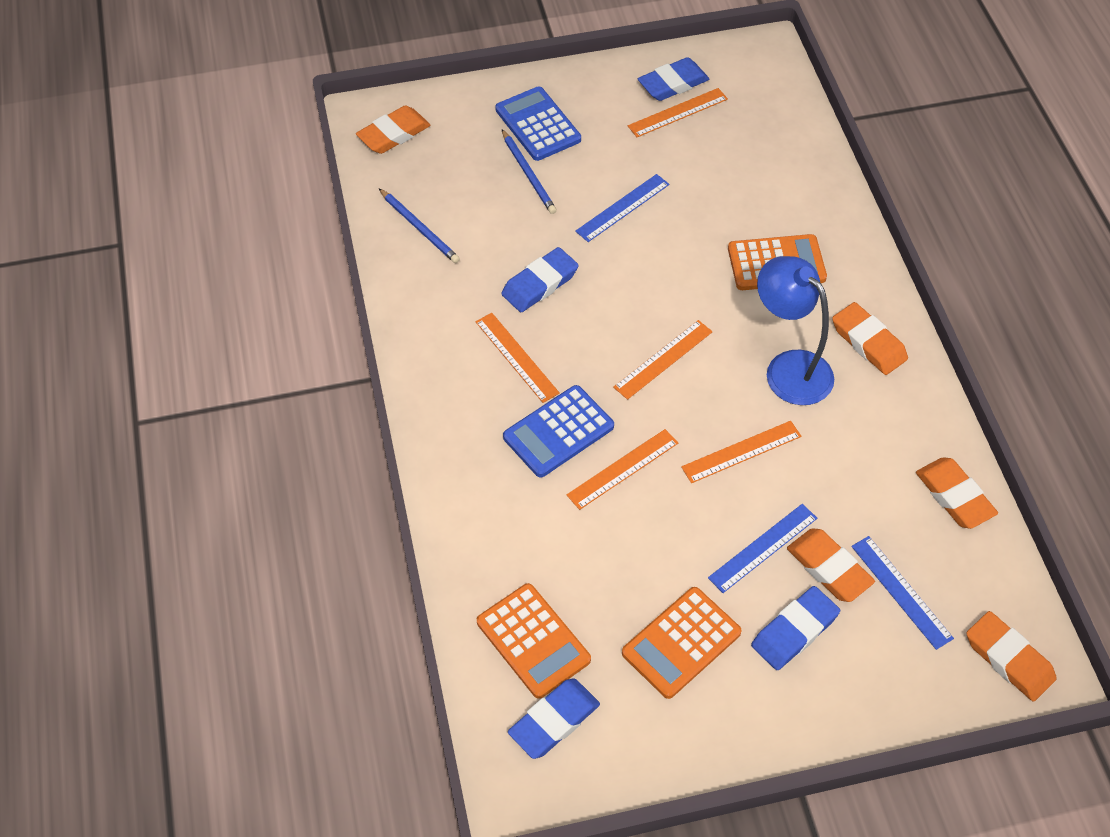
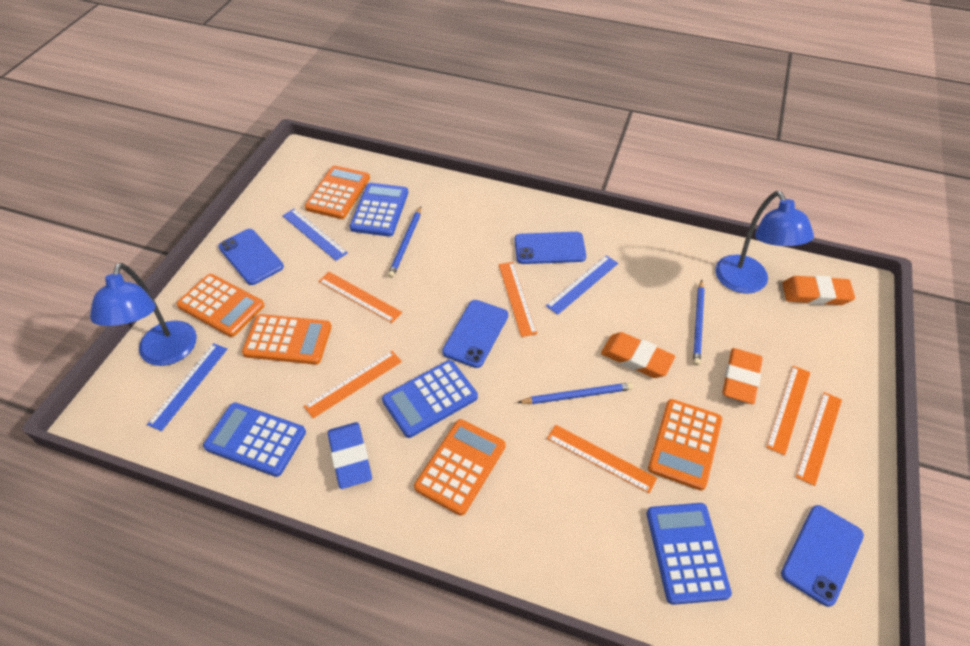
blue calculator: 2 -> 4
blue eraser: 4 -> 1
blue lamp: 1 -> 2
blue pencil: 2 -> 3
blue phone: 0 -> 4
orange calculator: 3 -> 5
orange eraser: 5 -> 3
orange ruler: 5 -> 6

